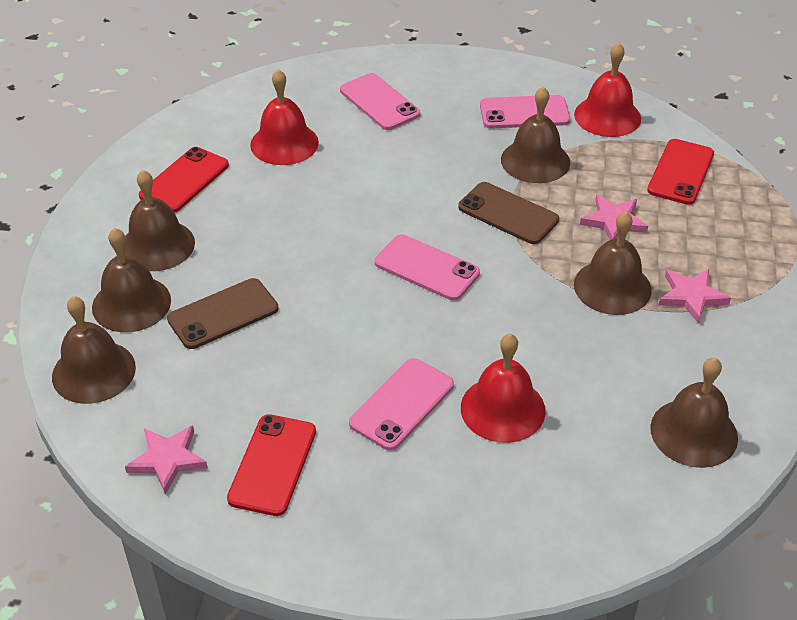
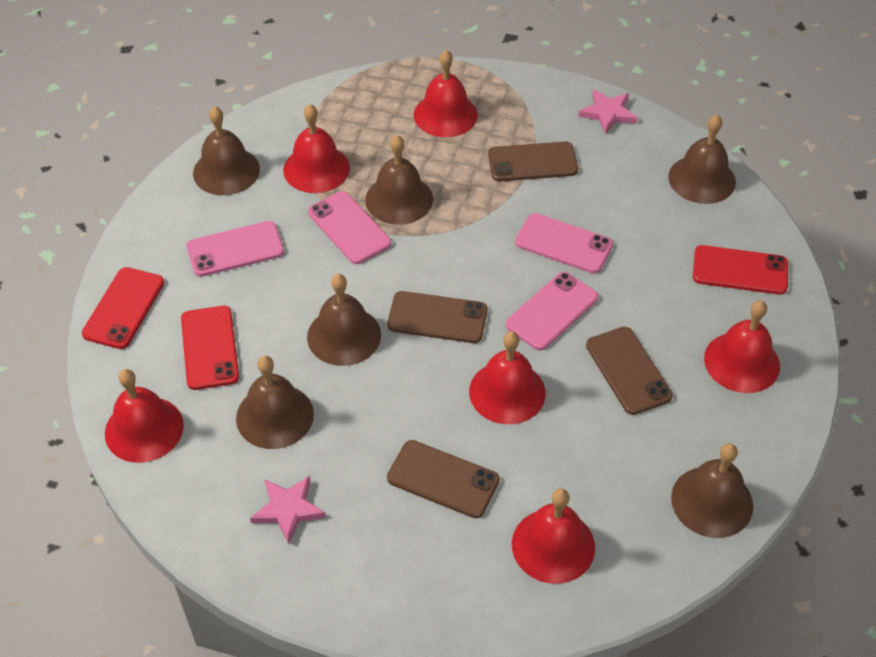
brown phone: 2 -> 4
pink star: 3 -> 2
red bell: 3 -> 6

